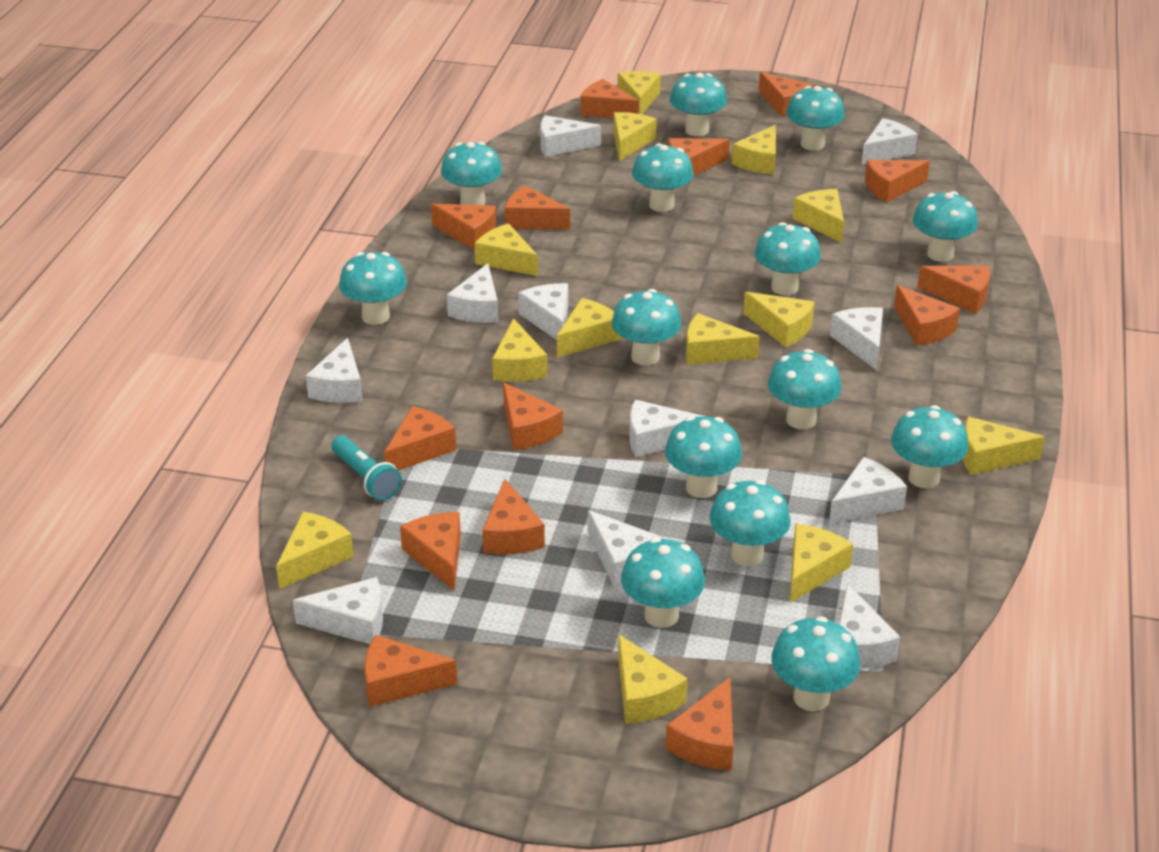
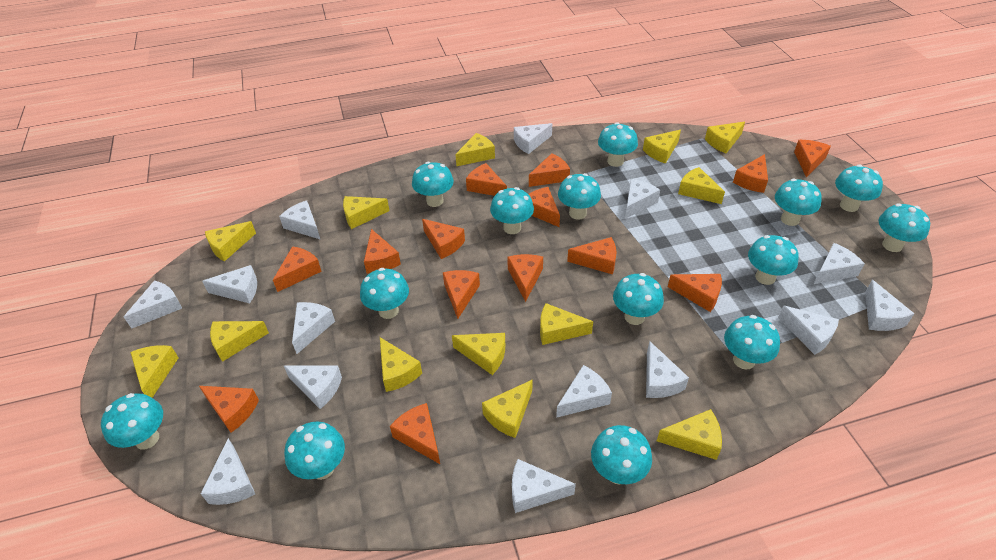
turquoise flashlight: 1 -> 0
white cheese: 11 -> 14

